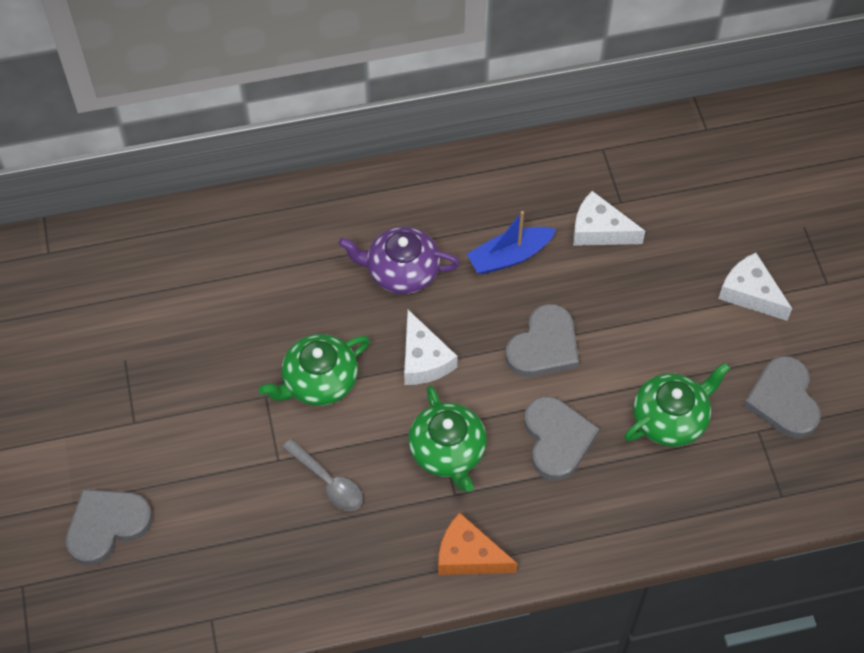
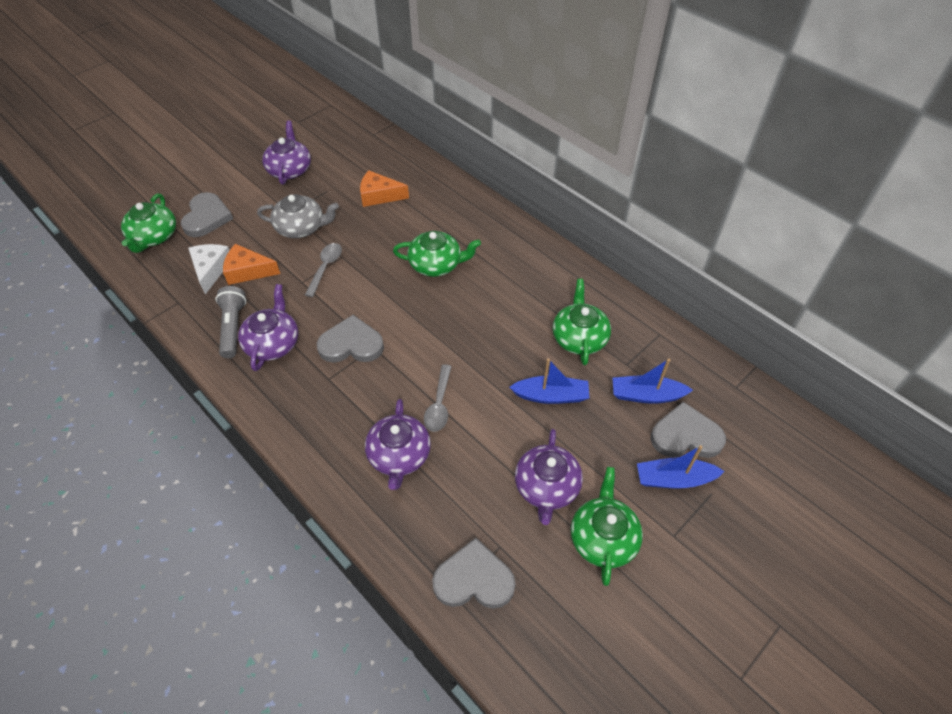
blue boat: 1 -> 3
green teapot: 3 -> 4
grey flashlight: 0 -> 1
grey spoon: 1 -> 2
grey teapot: 0 -> 1
orange cheese: 1 -> 2
purple teapot: 1 -> 4
white cheese: 3 -> 1

